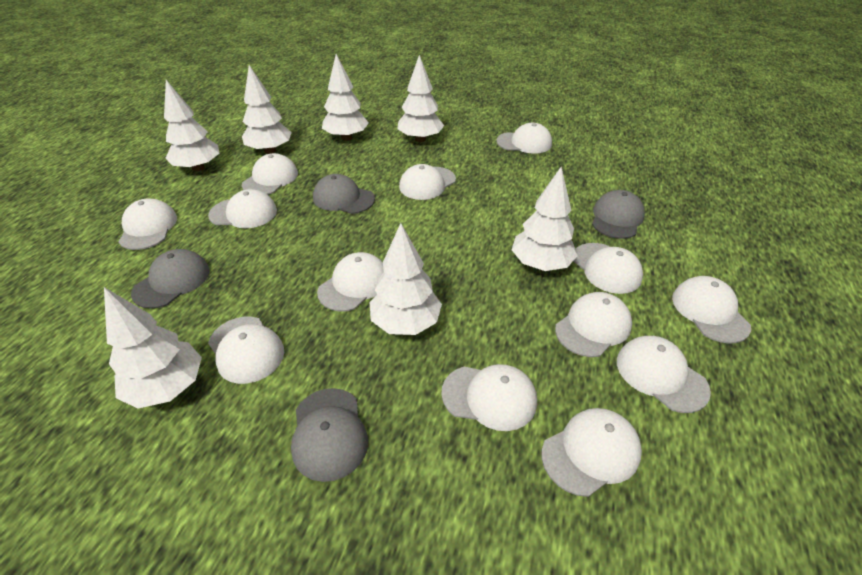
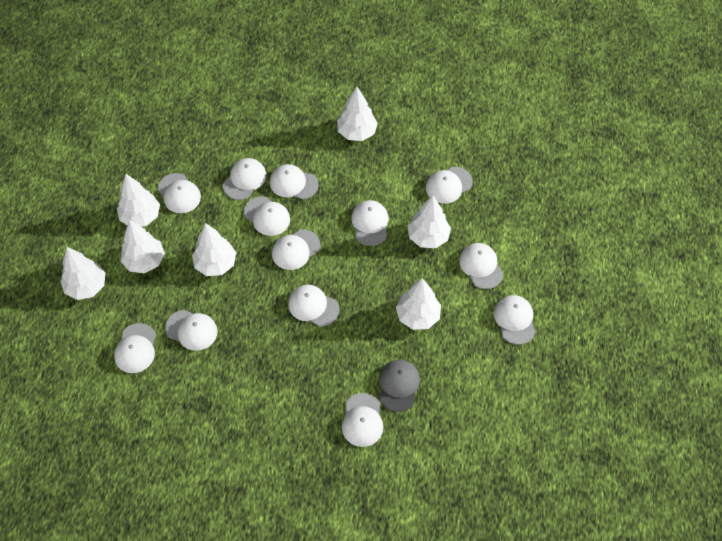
grey cap: 4 -> 1

